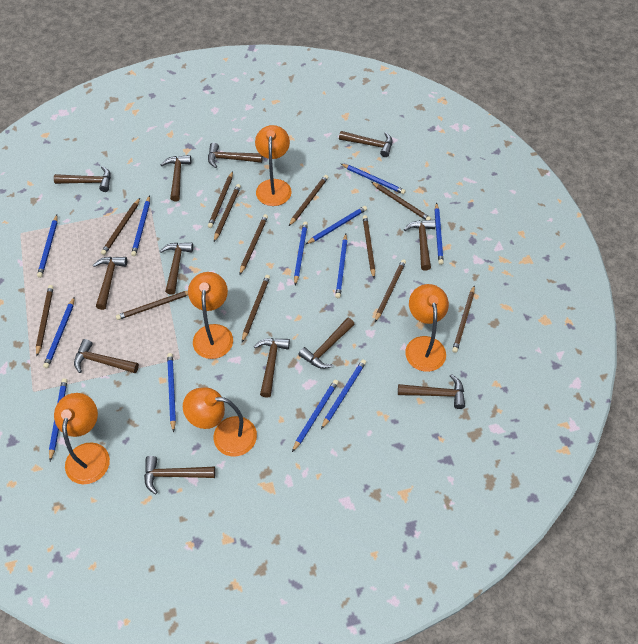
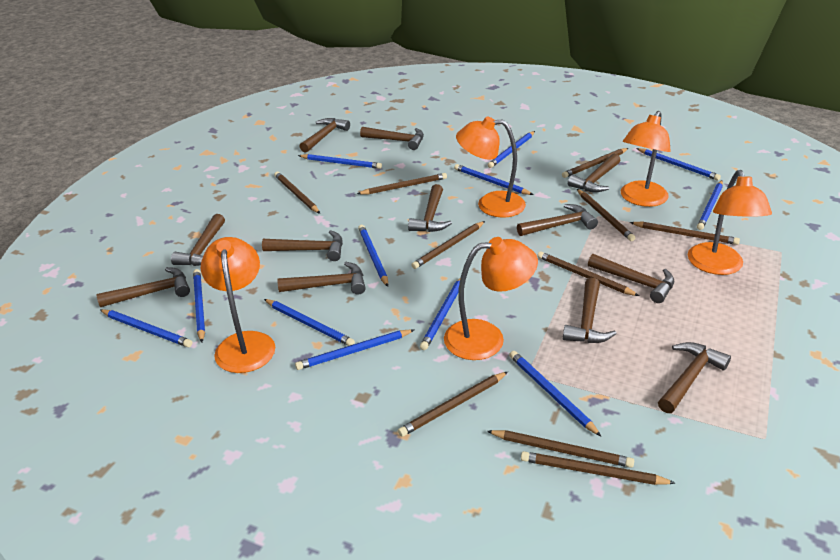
brown pencil: 12 -> 10

